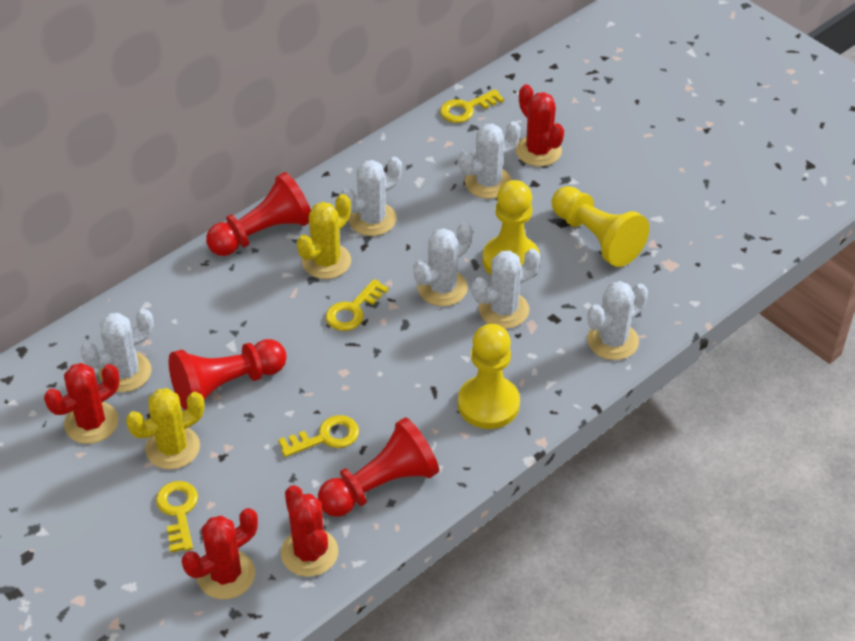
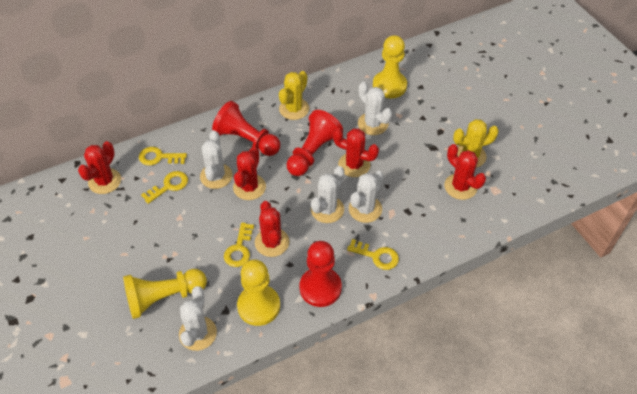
red cactus: 4 -> 5
white cactus: 6 -> 5

